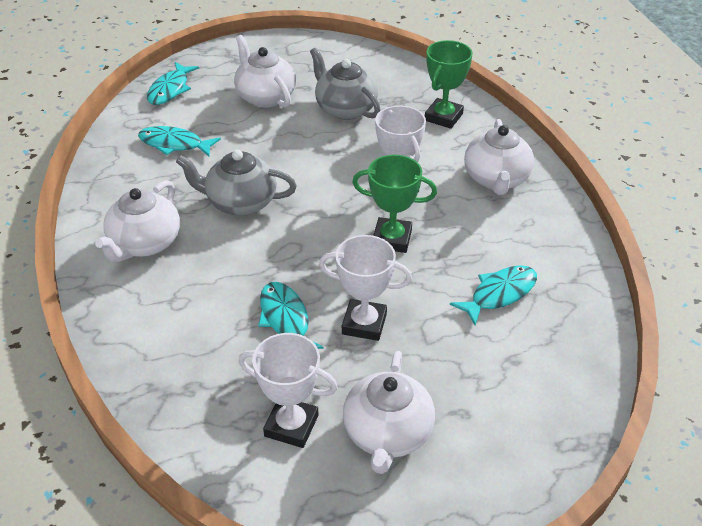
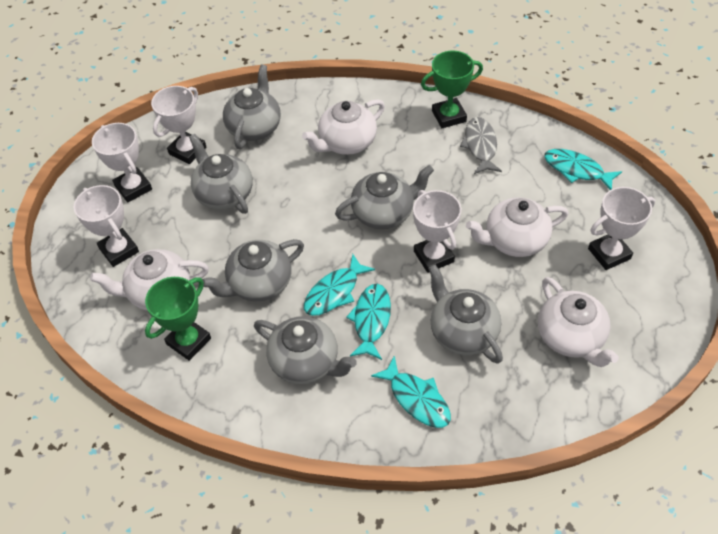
grey fish: 0 -> 1
grey teapot: 2 -> 6
white trophy: 3 -> 5

